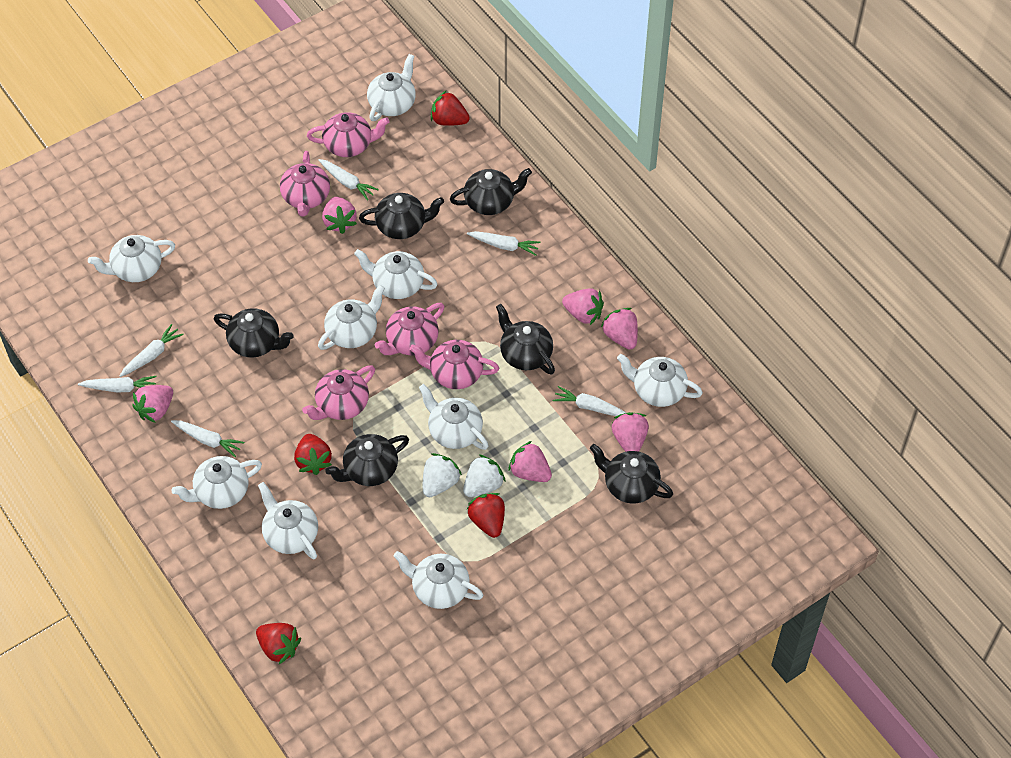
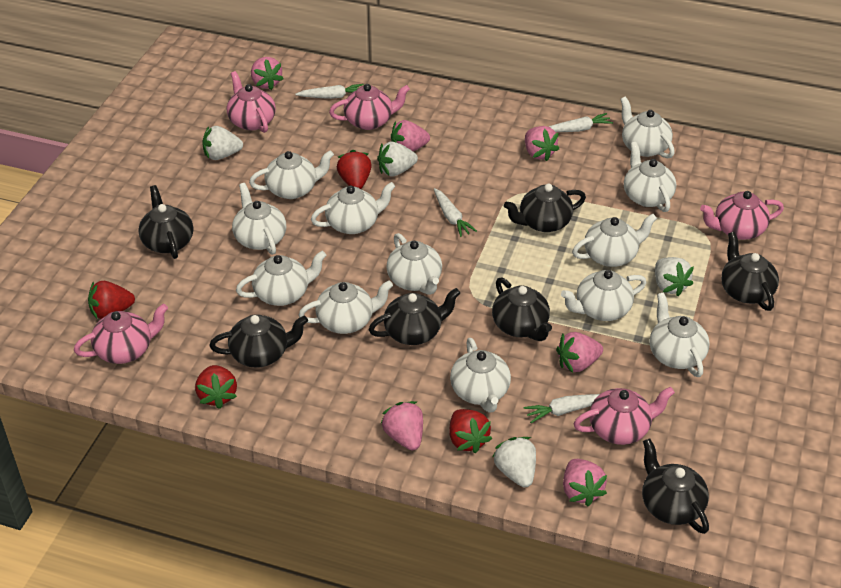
black teapot: 6 -> 7
white carrot: 6 -> 4
white strawberry: 2 -> 4
white teapot: 9 -> 12

